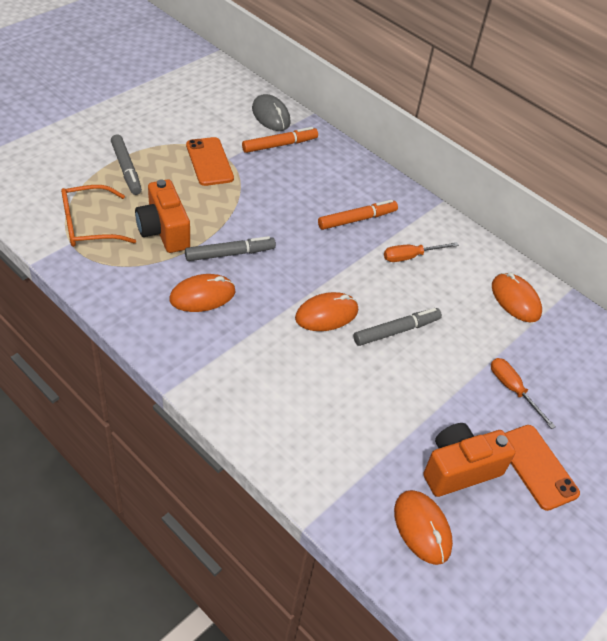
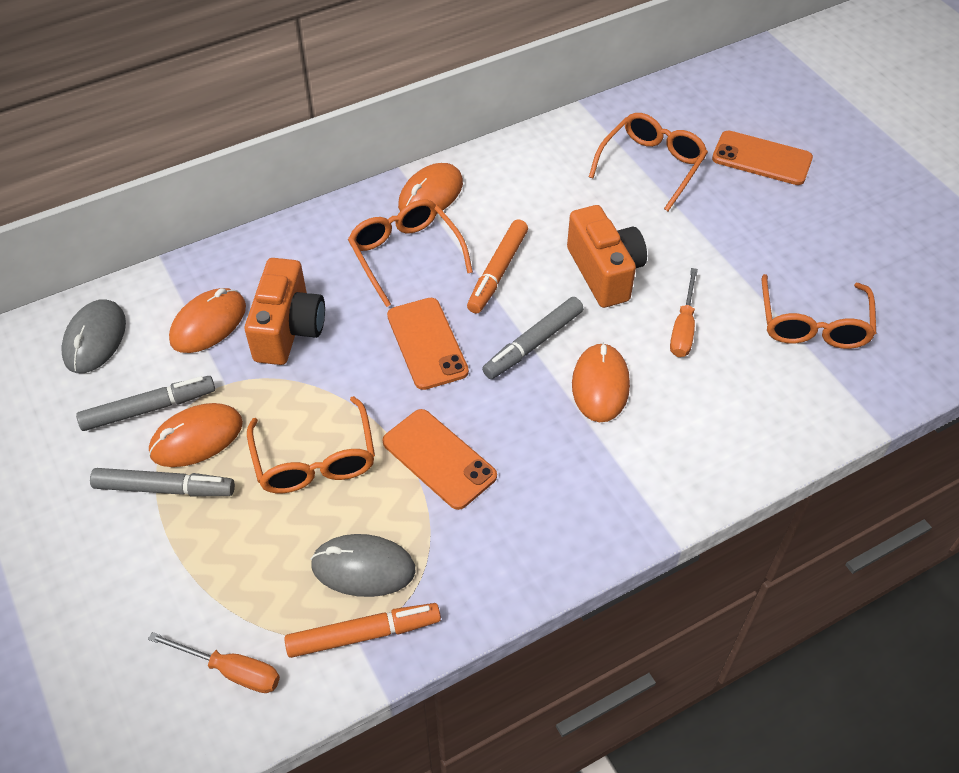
grey mouse: 1 -> 2
orange glasses: 1 -> 4
orange phone: 2 -> 3

